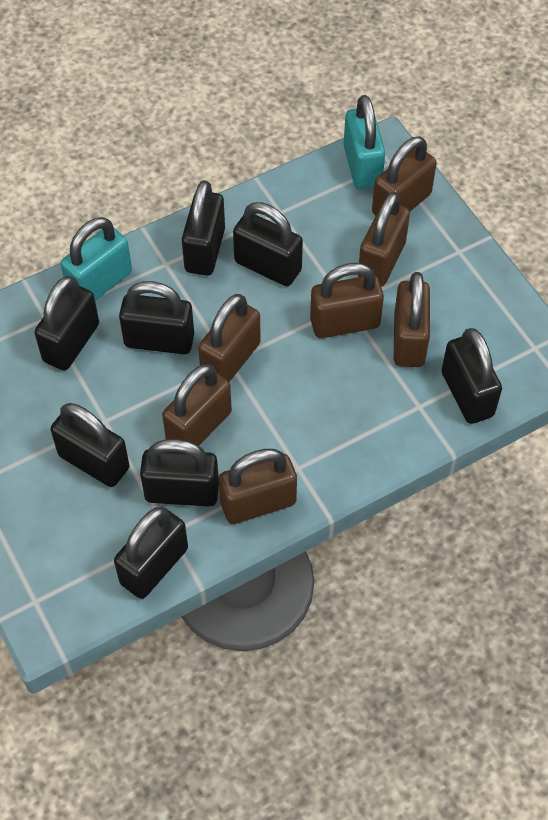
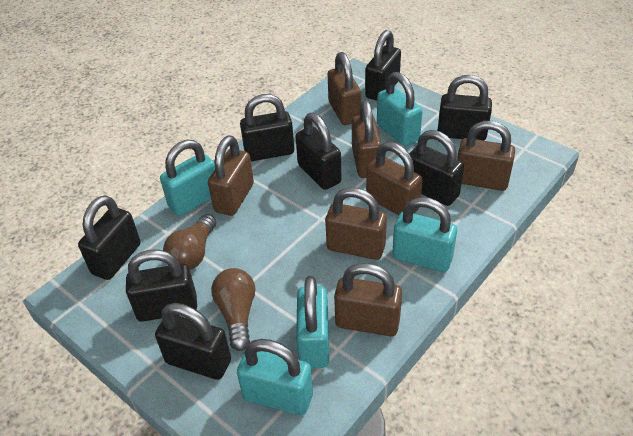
brown light bulb: 0 -> 2
turquoise padlock: 2 -> 5

